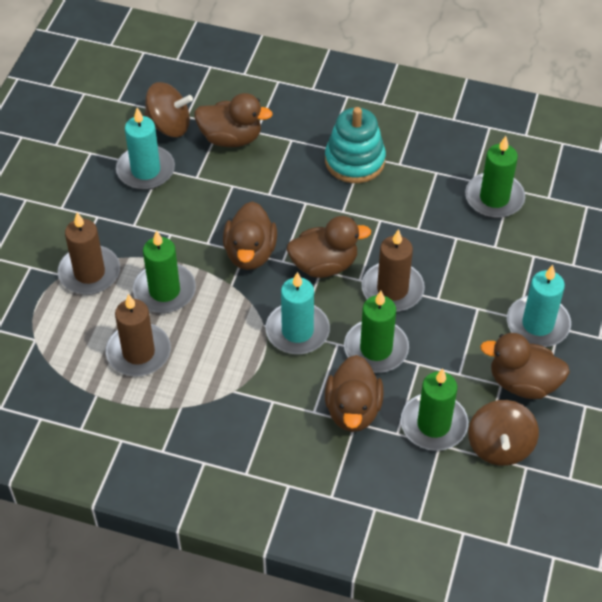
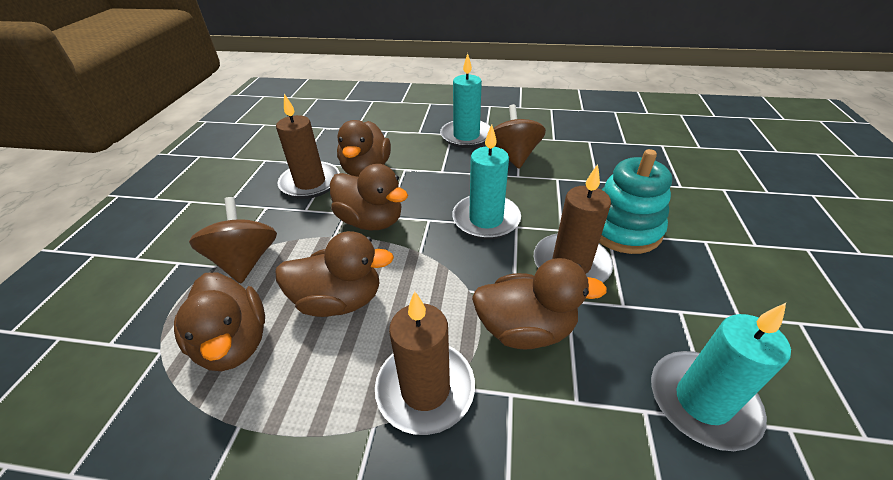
green candle: 4 -> 0

